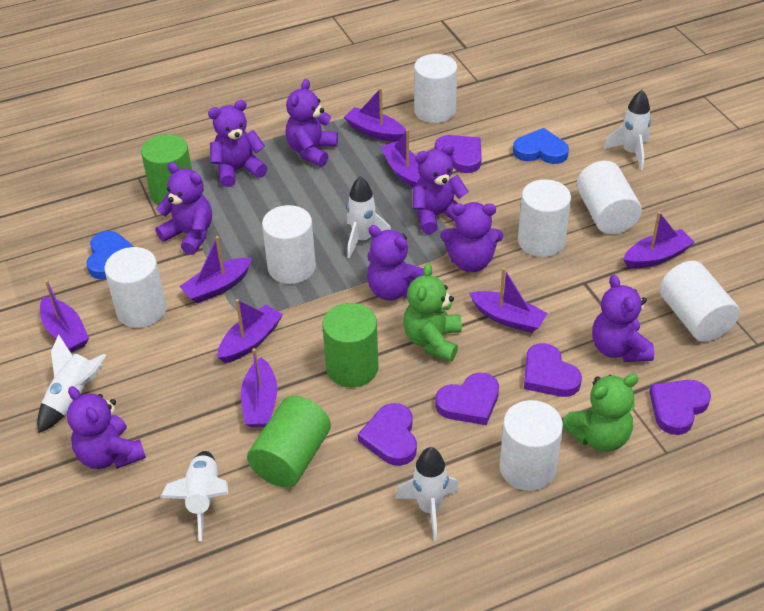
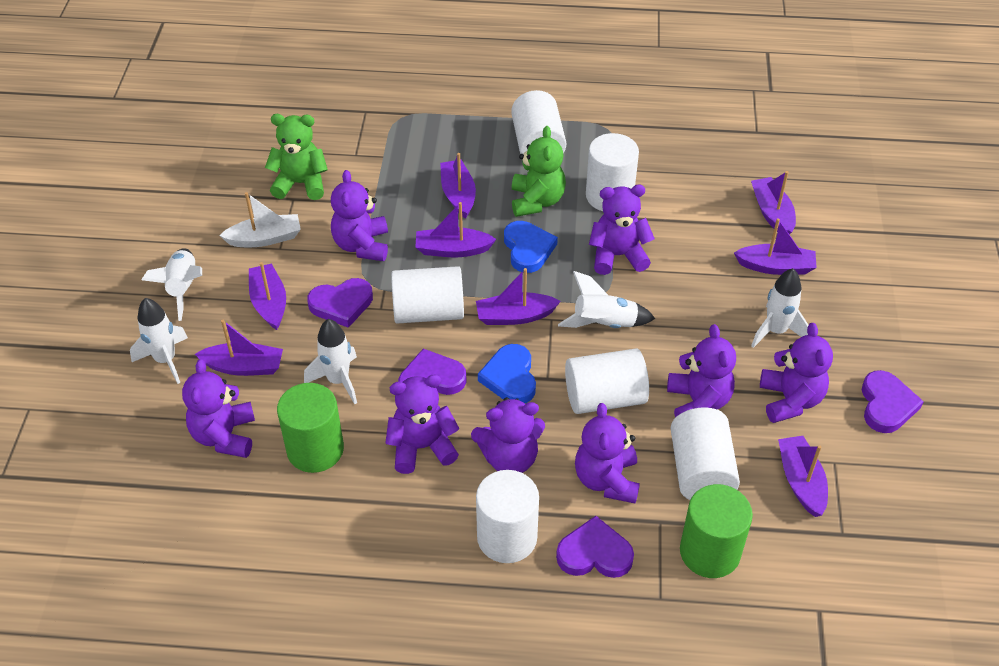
green cylinder: 3 -> 2
purple heart: 5 -> 4
white boat: 0 -> 1
white cylinder: 7 -> 6

